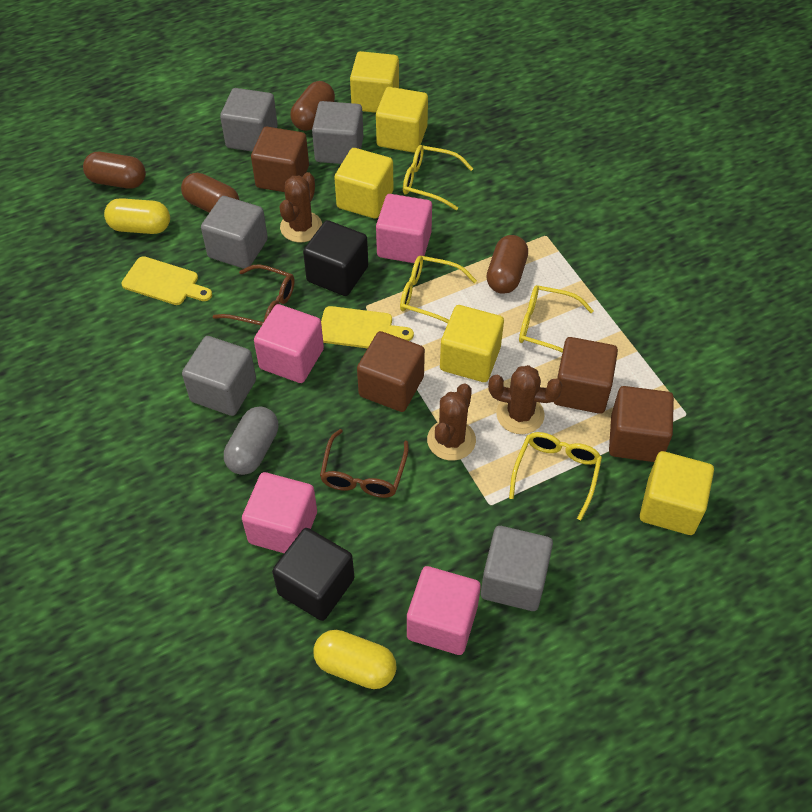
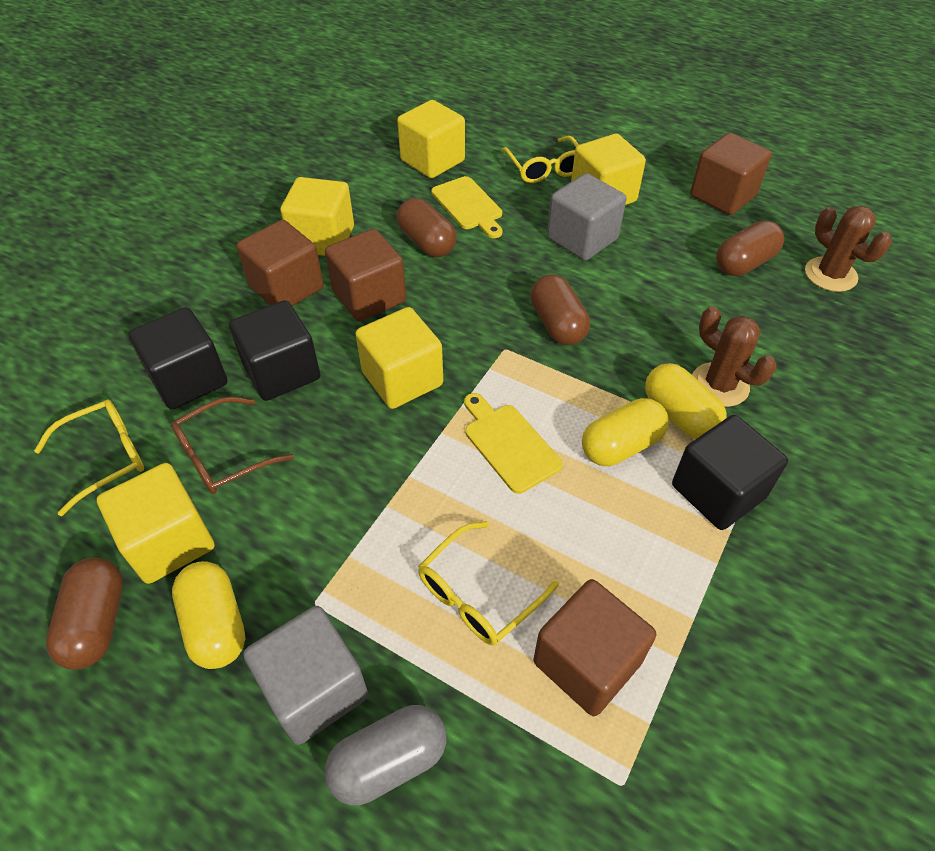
black cube: 2 -> 3
brown cactus: 3 -> 2
brown glasses: 2 -> 1
grey cube: 5 -> 2
pink cube: 4 -> 0
yellow capsule: 2 -> 3
yellow glasses: 4 -> 3

